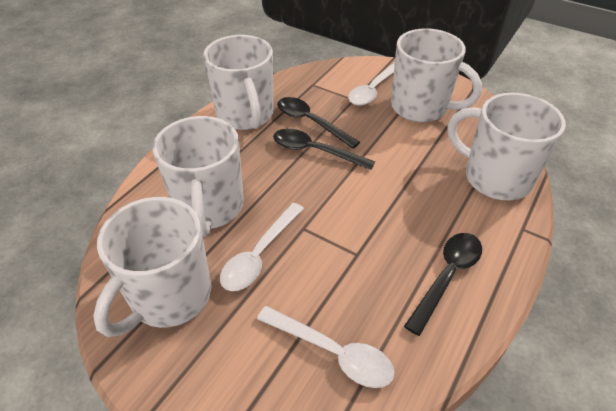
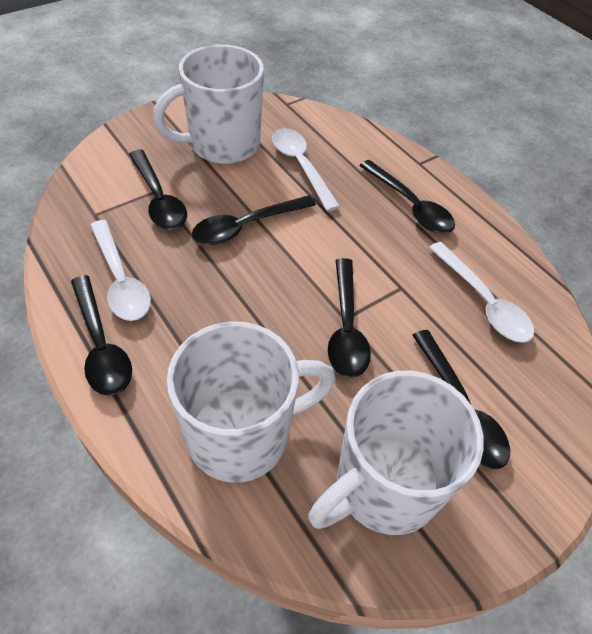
black spoon: 3 -> 6
white mug: 5 -> 3

